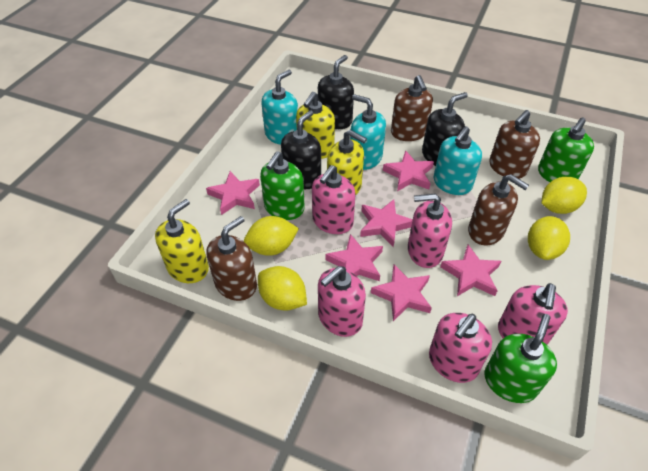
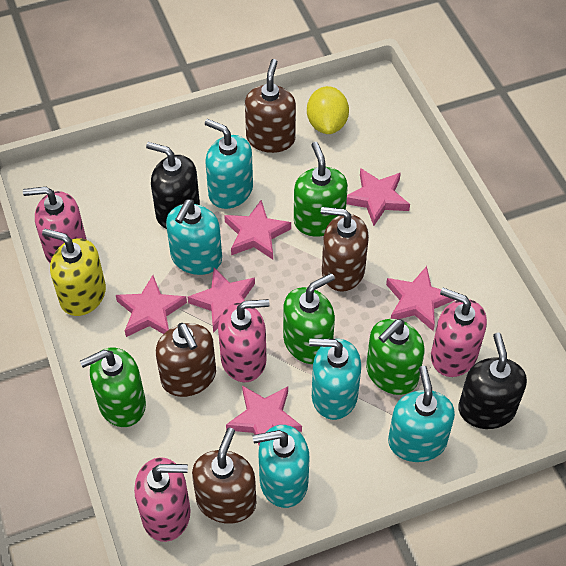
black soap dispenser: 3 -> 2
green soap dispenser: 3 -> 4
pink soap dispenser: 5 -> 4
turquoise soap dispenser: 3 -> 5
yellow lemon: 4 -> 1
yellow soap dispenser: 3 -> 1

